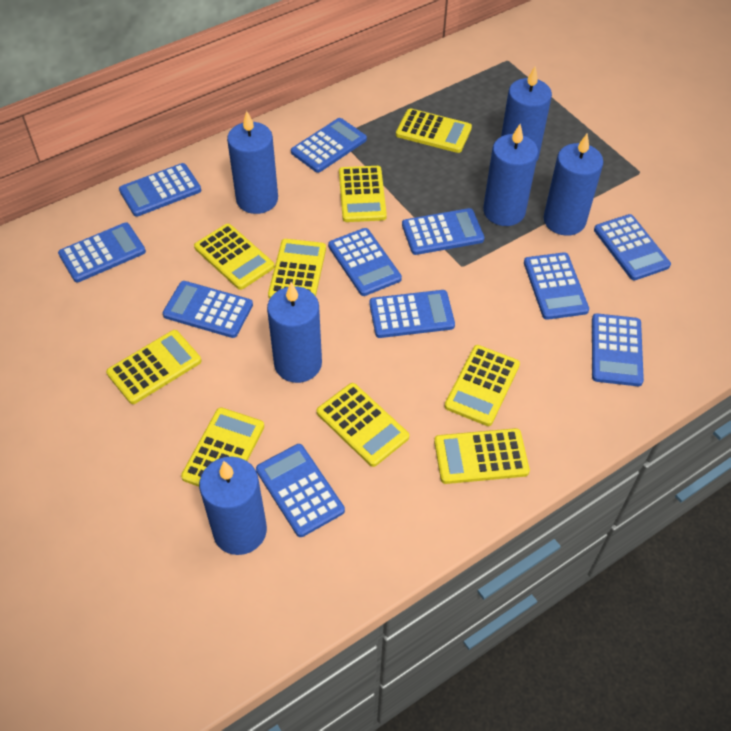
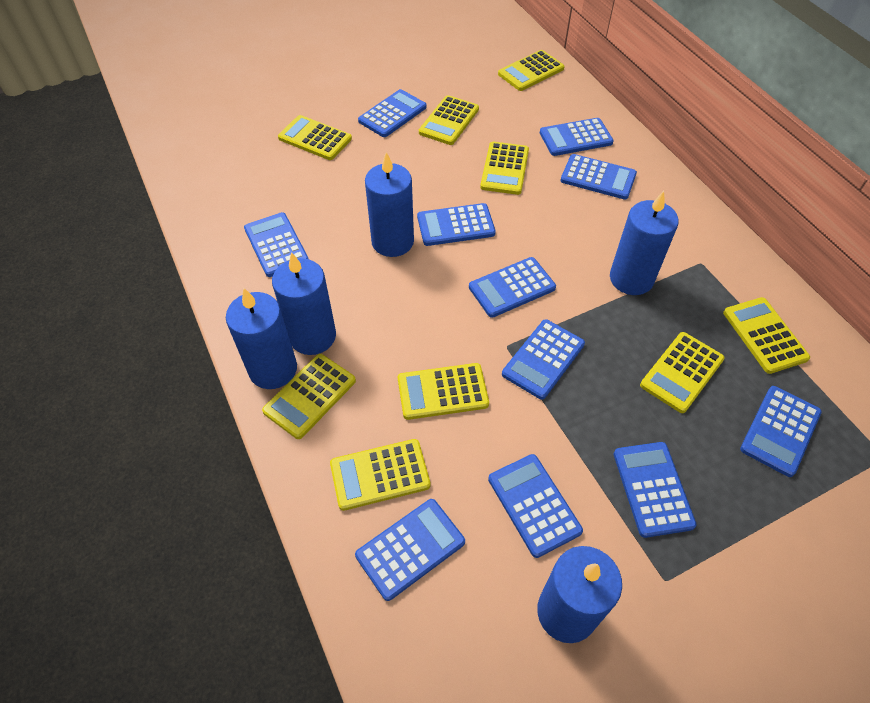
blue candle: 6 -> 5

